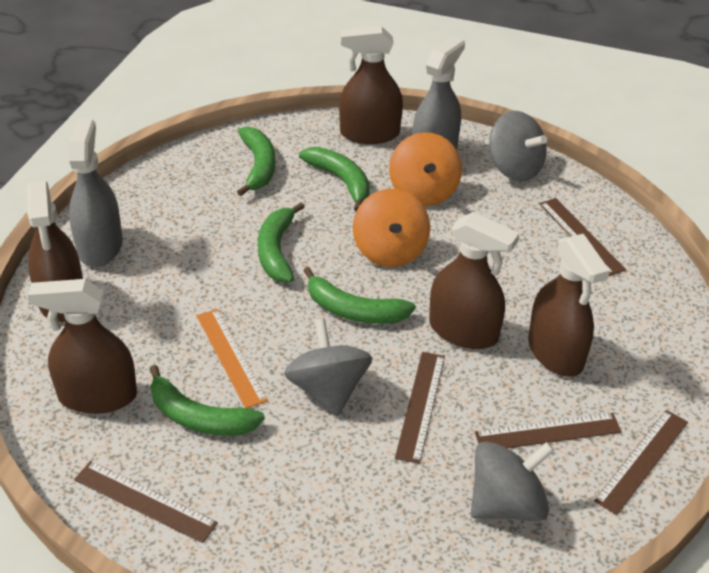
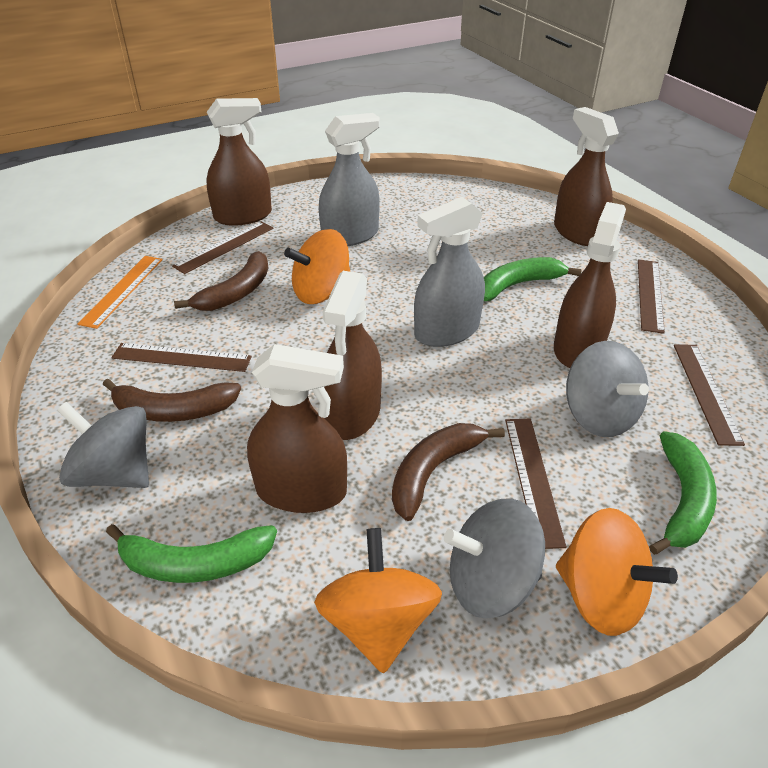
brown banana: 0 -> 3
green banana: 5 -> 3
orange spinning top: 2 -> 3

